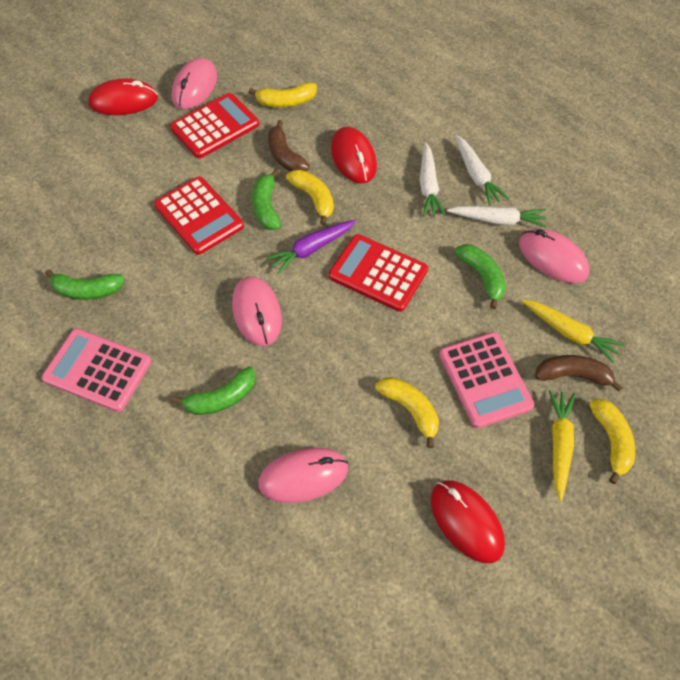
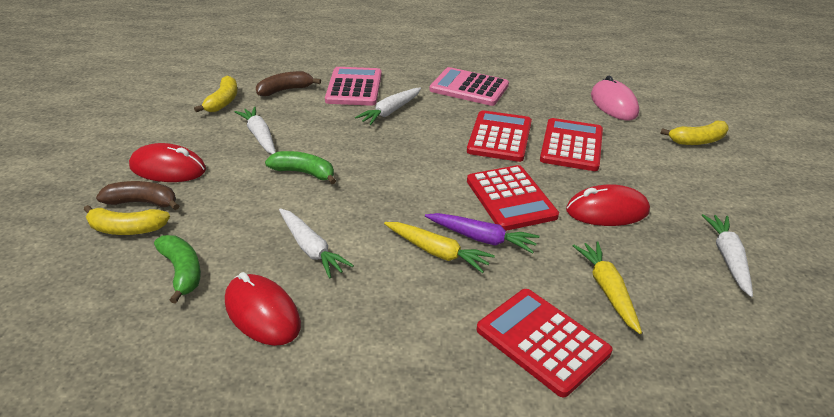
green banana: 4 -> 2
pink mouse: 4 -> 1
red calculator: 3 -> 4
white carrot: 3 -> 4
yellow banana: 4 -> 3

